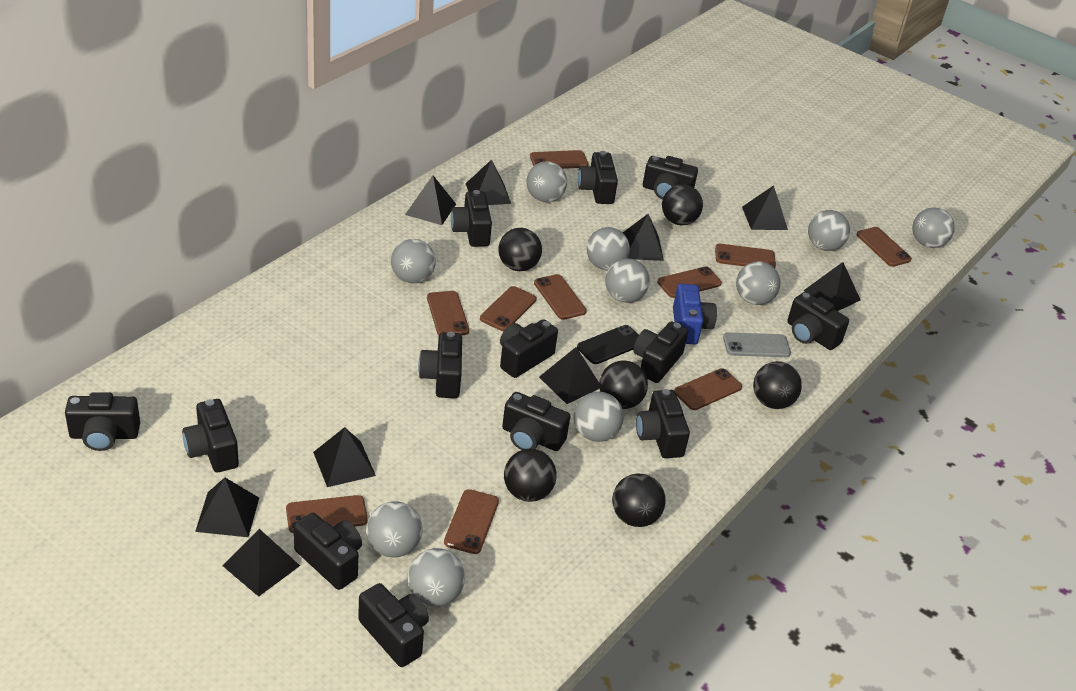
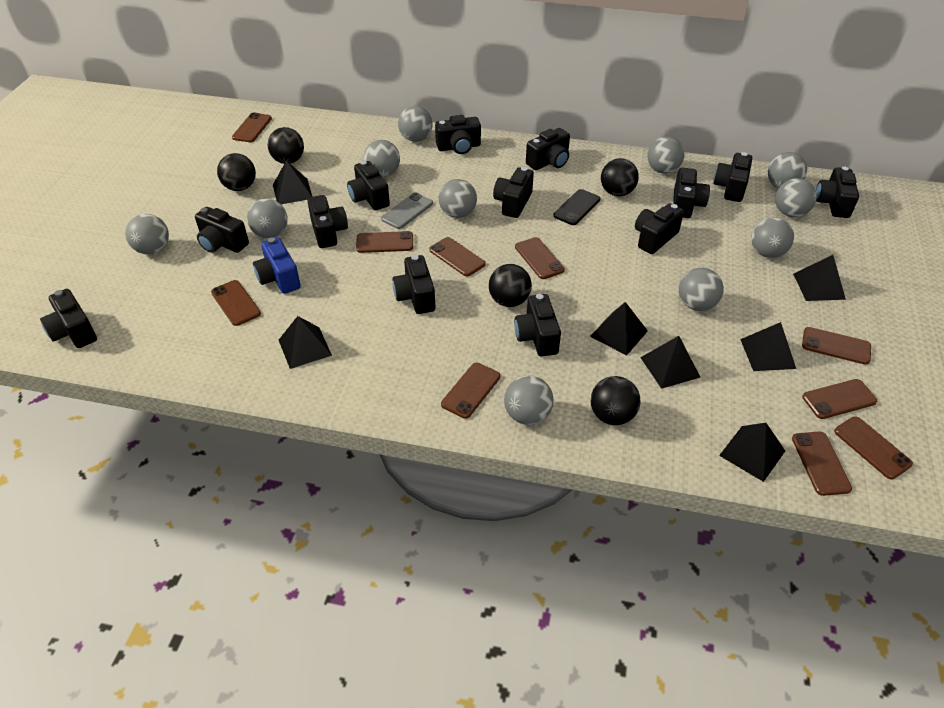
black ball: 6 -> 5
black pyramid: 9 -> 7
grey ball: 10 -> 11

